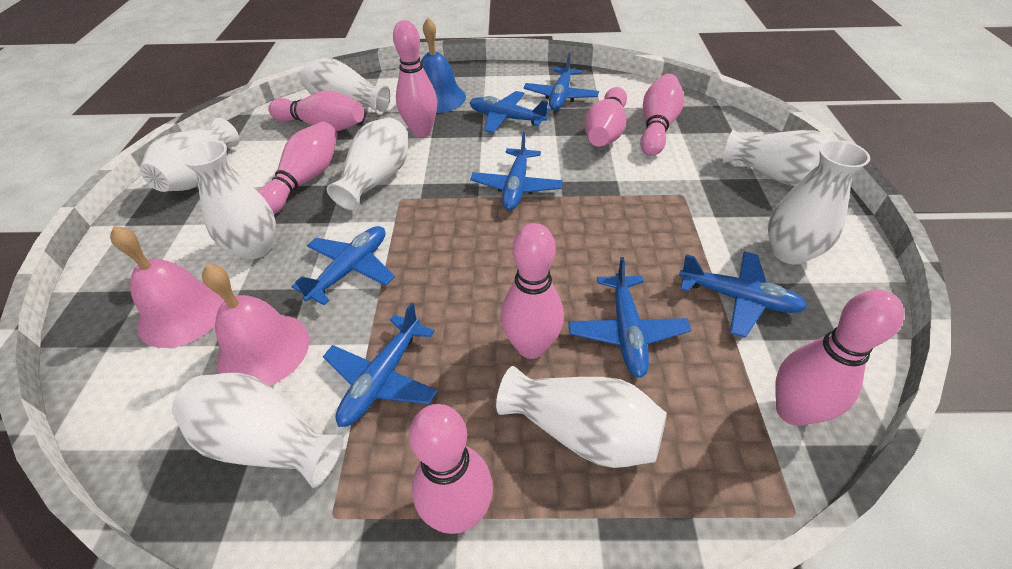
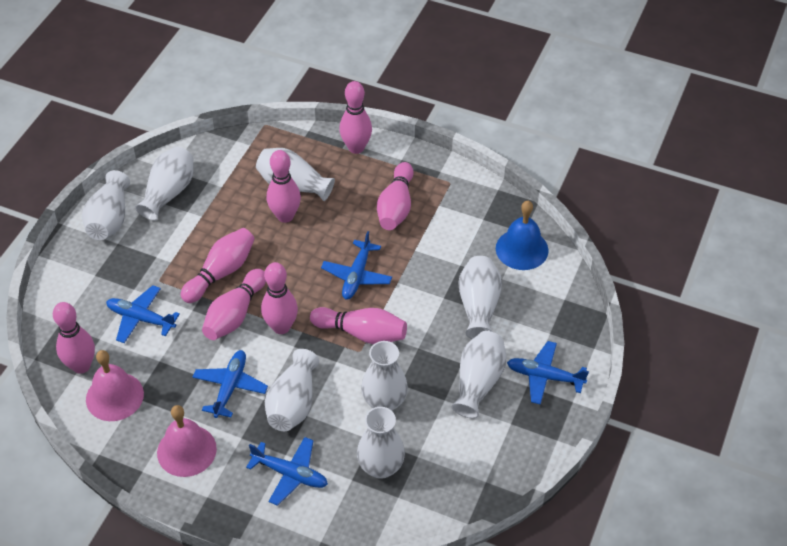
blue plane: 7 -> 5

